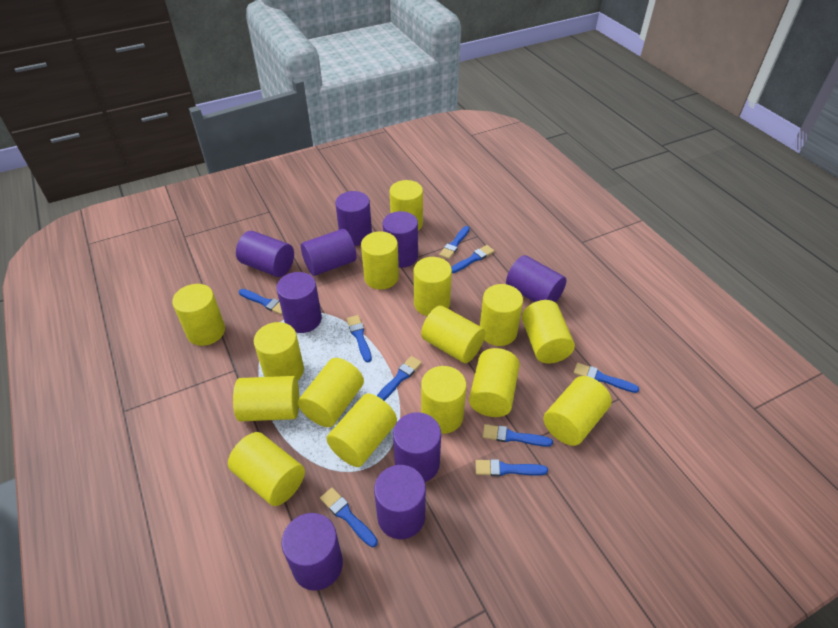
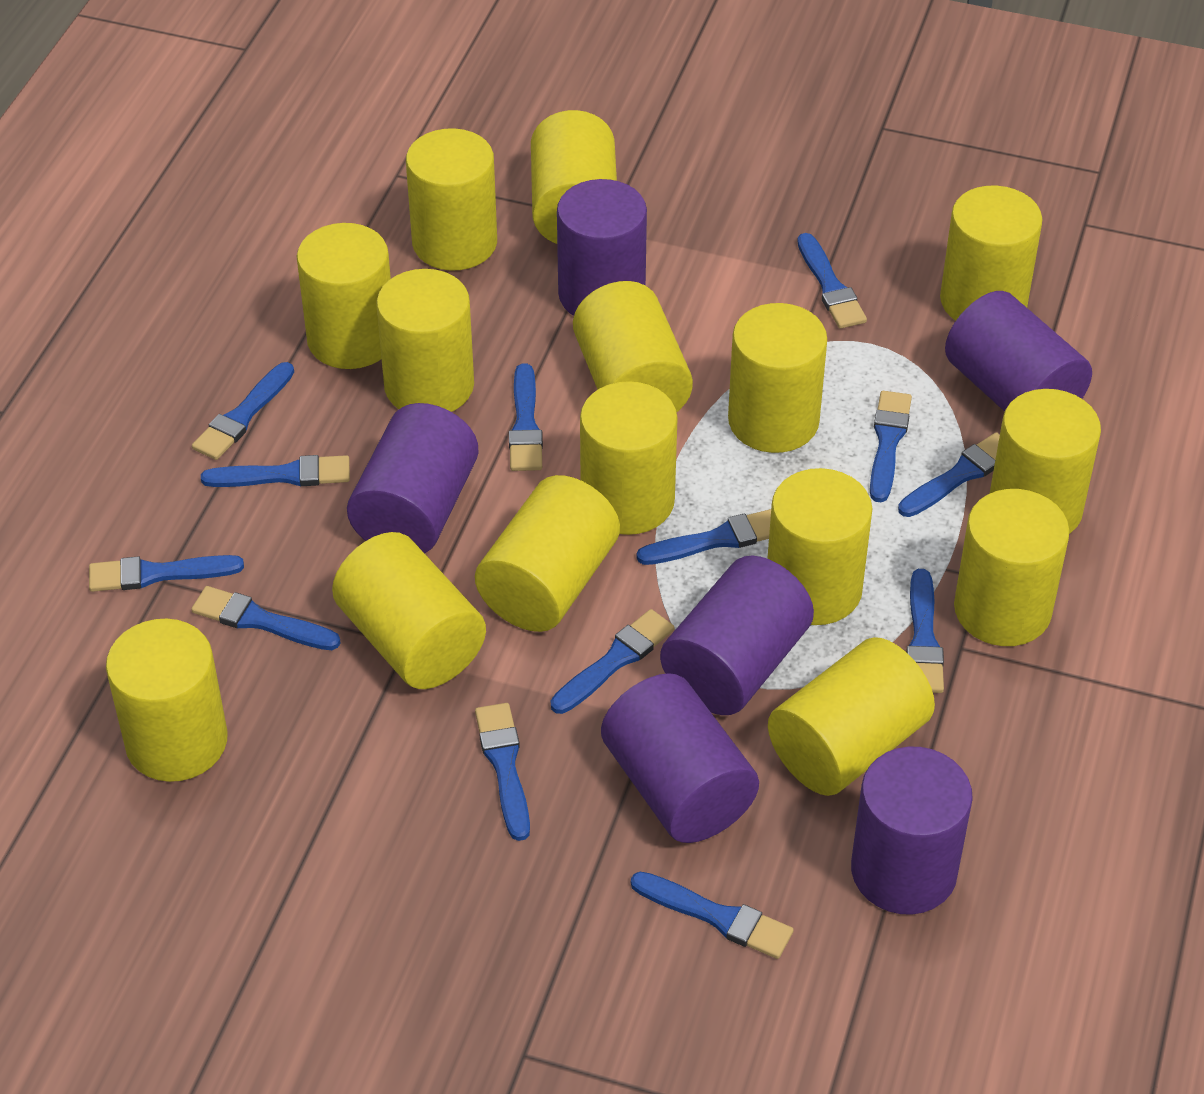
blue brush: 9 -> 13
purple cylinder: 9 -> 6

